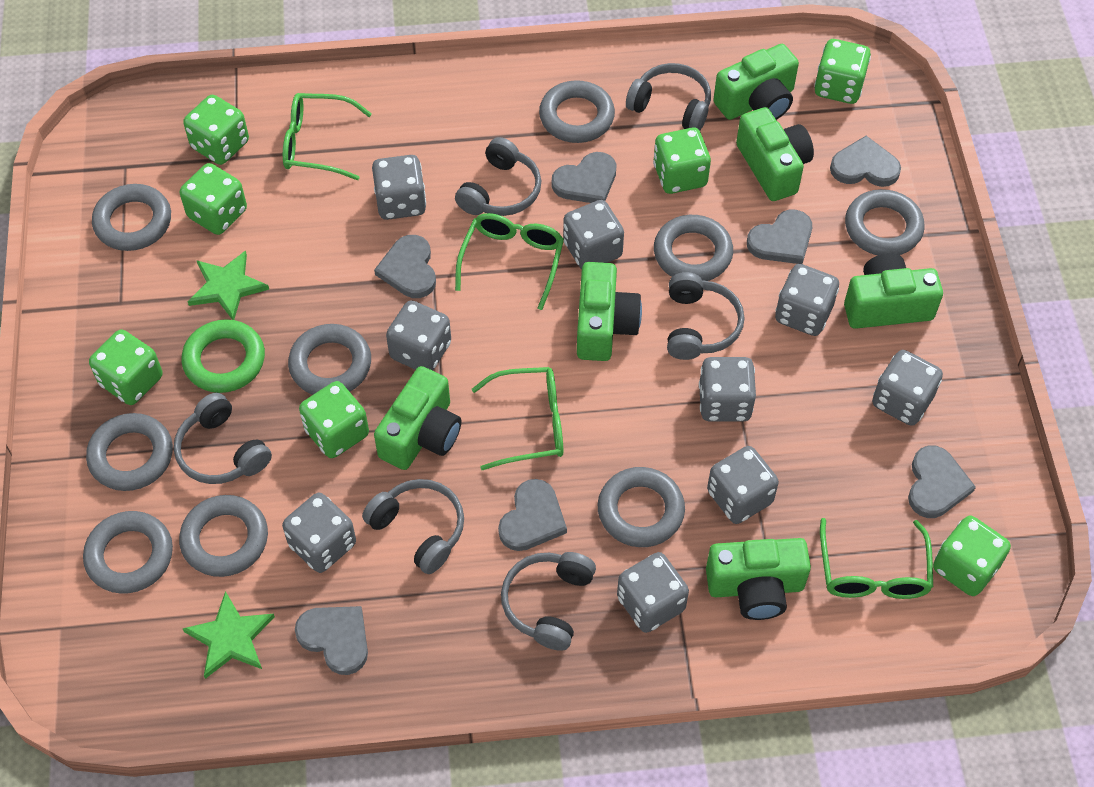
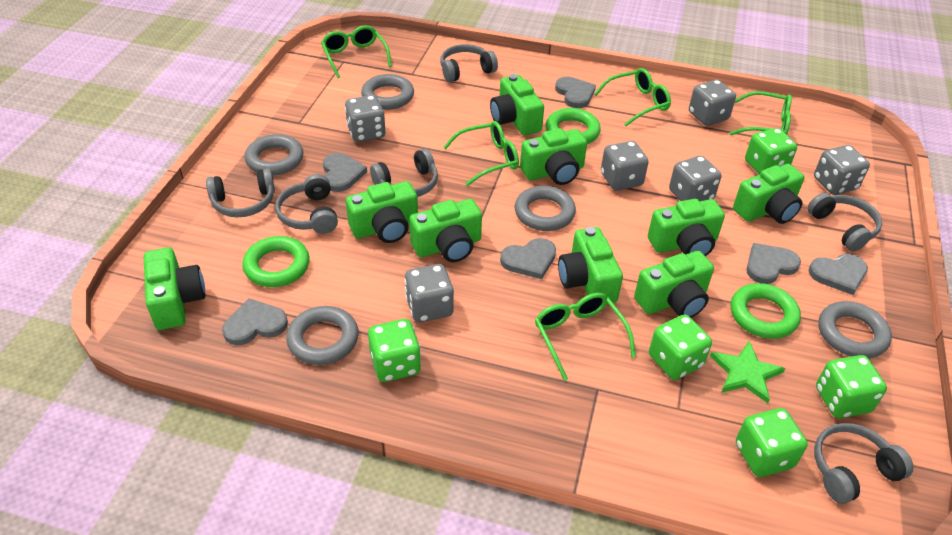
green camera: 6 -> 9
green dice: 7 -> 5
green glasses: 4 -> 5
green ring: 1 -> 3
green star: 2 -> 1
grey dice: 9 -> 6
grey heart: 7 -> 6
grey ring: 9 -> 5

